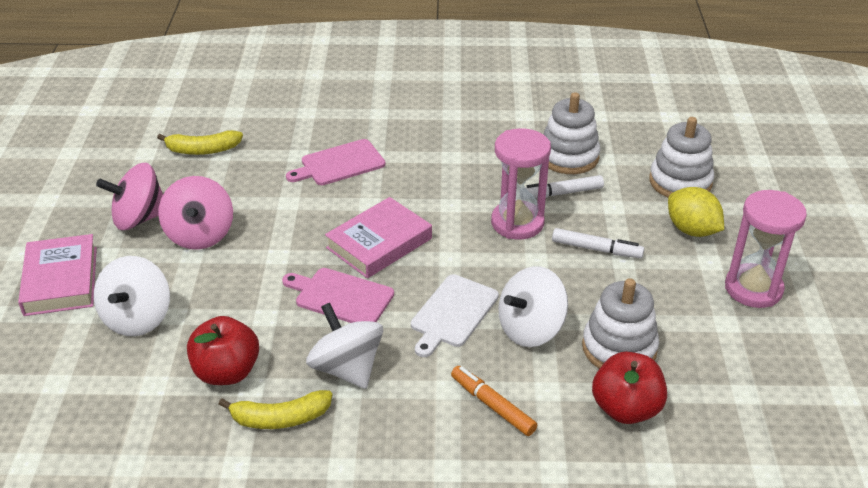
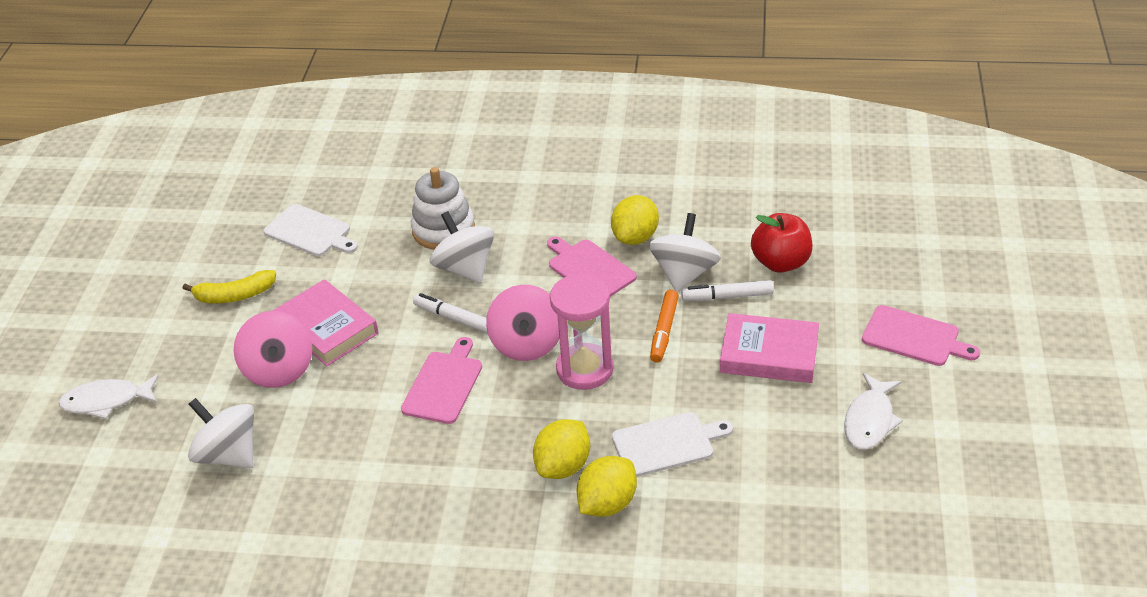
pink cutting board: 2 -> 3
pink hourglass: 2 -> 1
red apple: 2 -> 1
white cutting board: 1 -> 2
white fish: 0 -> 2
white stacking toy: 3 -> 1
yellow banana: 2 -> 1
yellow lemon: 1 -> 3

